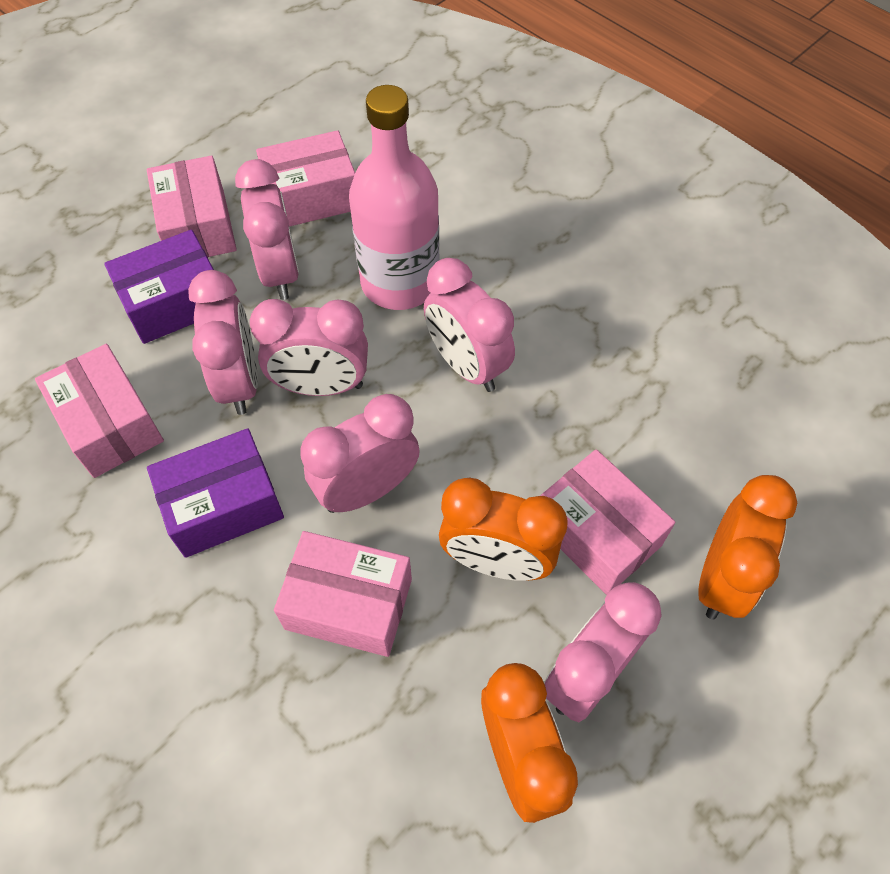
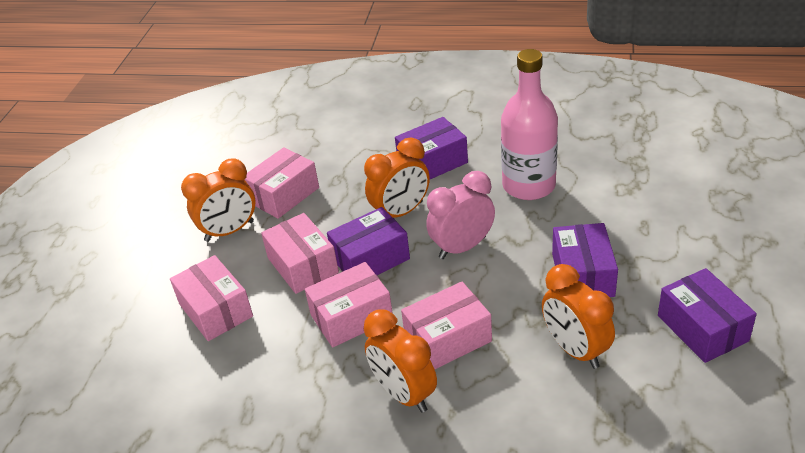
orange clock: 3 -> 4
pink clock: 6 -> 1
purple box: 2 -> 4

